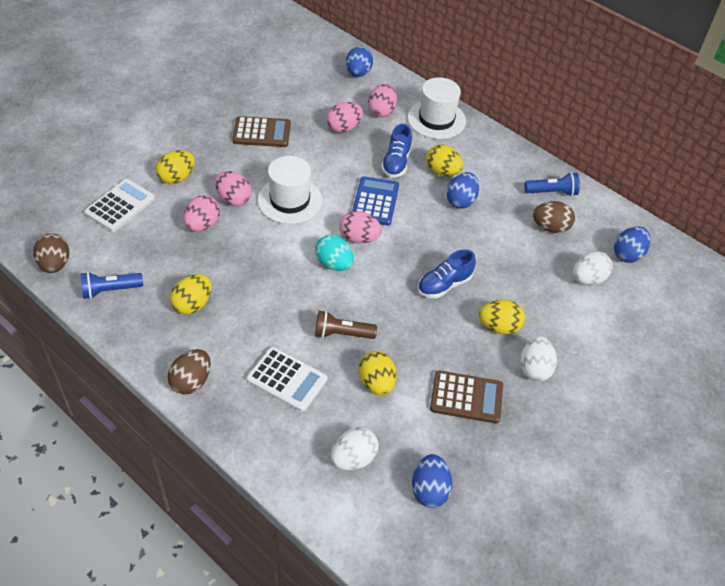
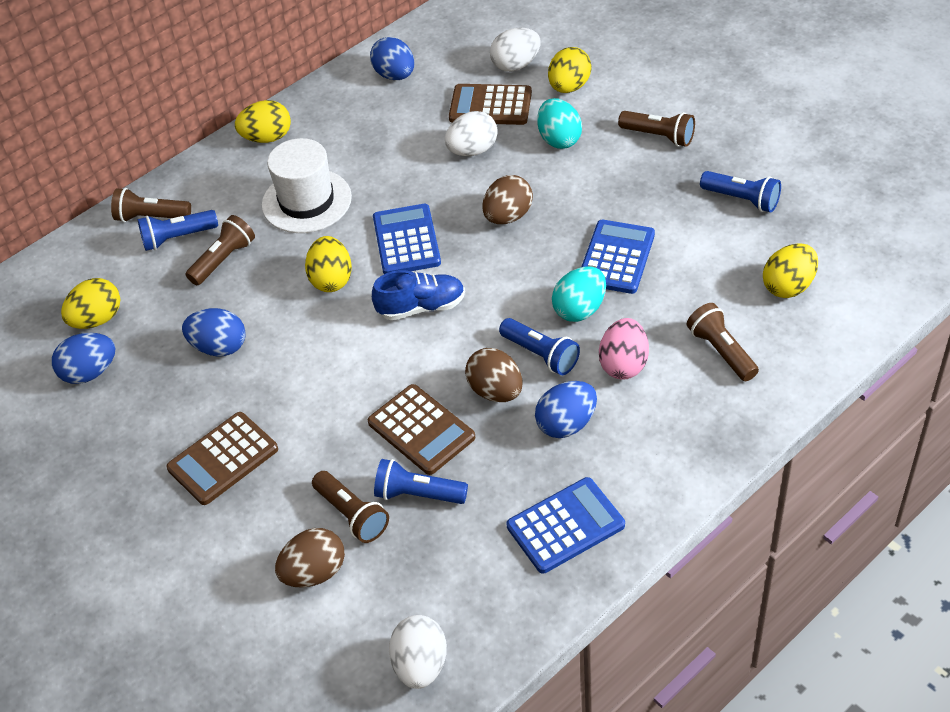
blue calculator: 1 -> 3
blue flashlight: 2 -> 4
blue shoe: 2 -> 1
brown calculator: 2 -> 3
brown flashlight: 1 -> 5
pink egg: 5 -> 1
turquoise egg: 1 -> 2
white calculator: 2 -> 0
white hat: 2 -> 1

